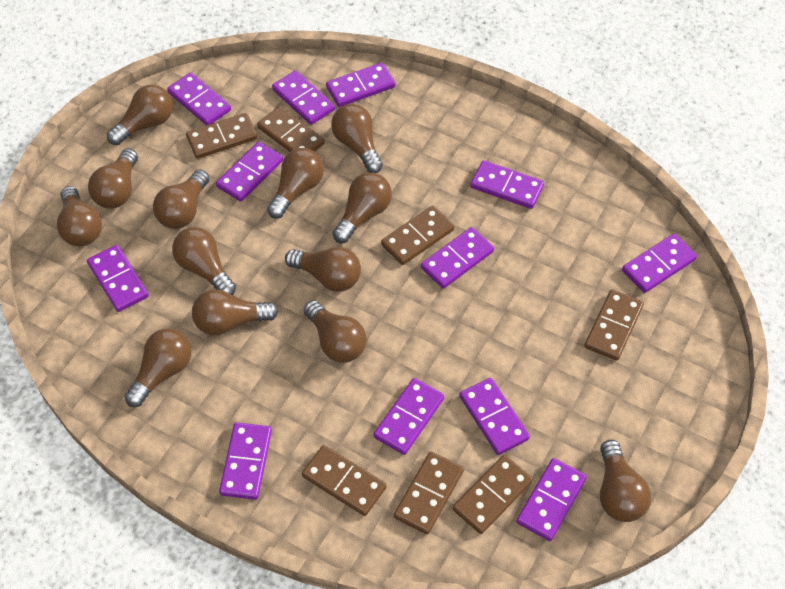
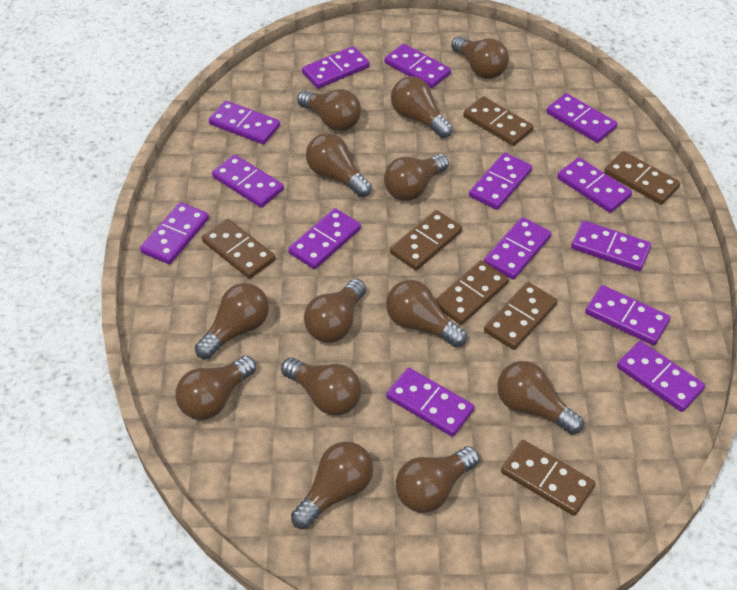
purple domino: 12 -> 14

